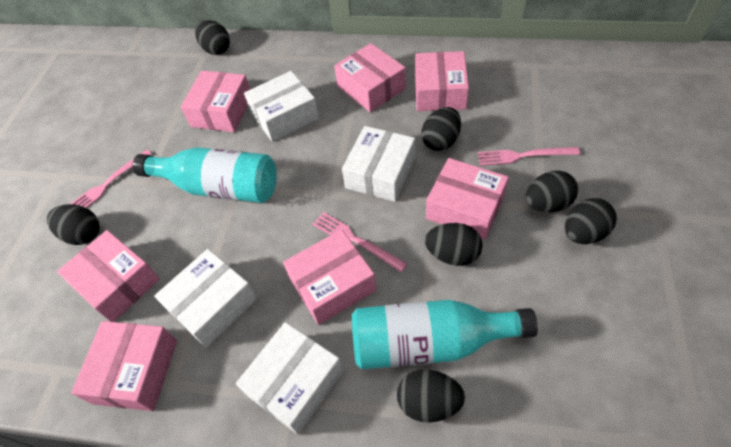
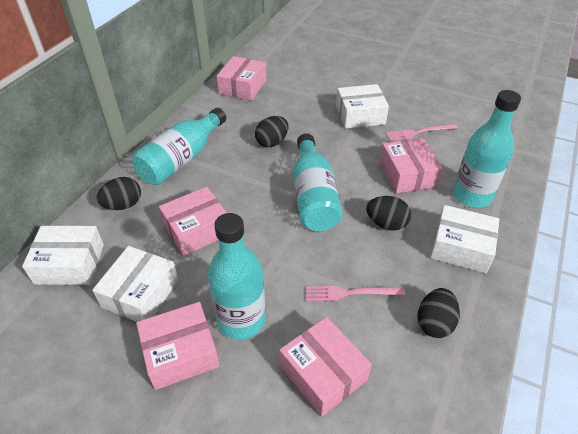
black egg: 7 -> 4
pink box: 7 -> 5
pink fork: 3 -> 2
turquoise bottle: 2 -> 4

